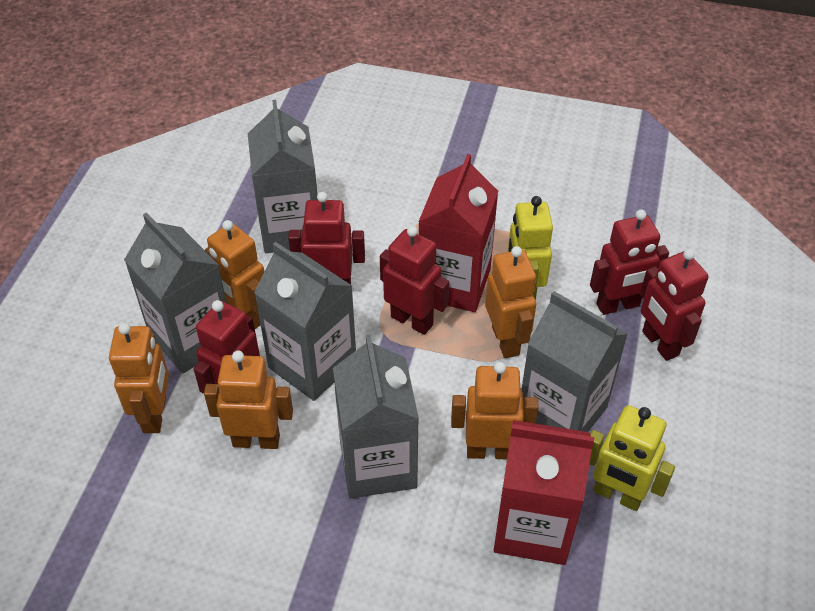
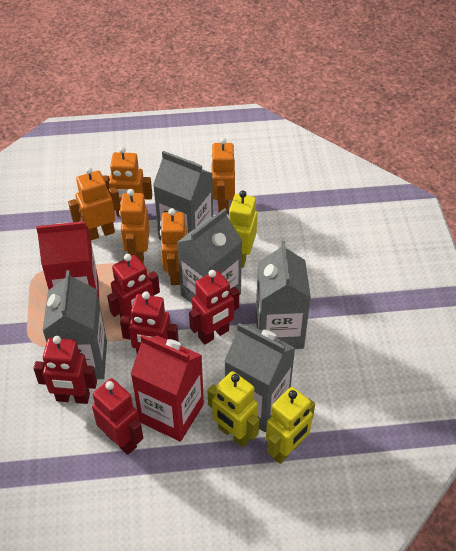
yellow robot: 2 -> 3

